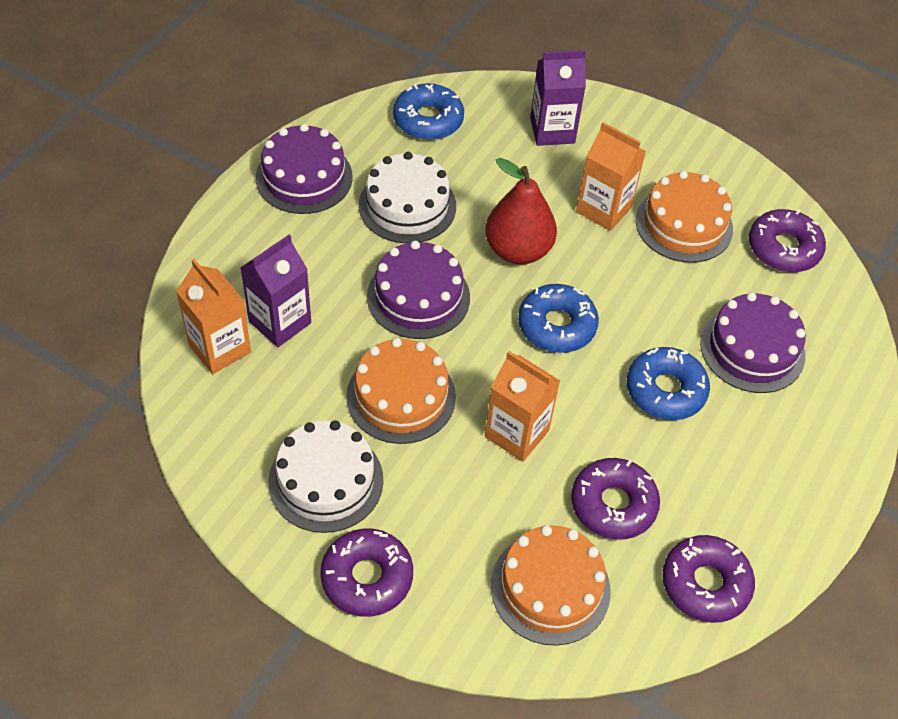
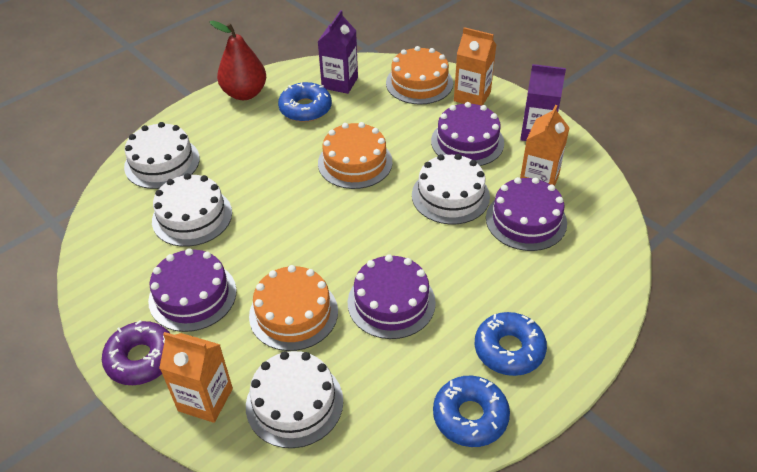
purple cake: 3 -> 4
purple donut: 4 -> 1
white cake: 2 -> 4

